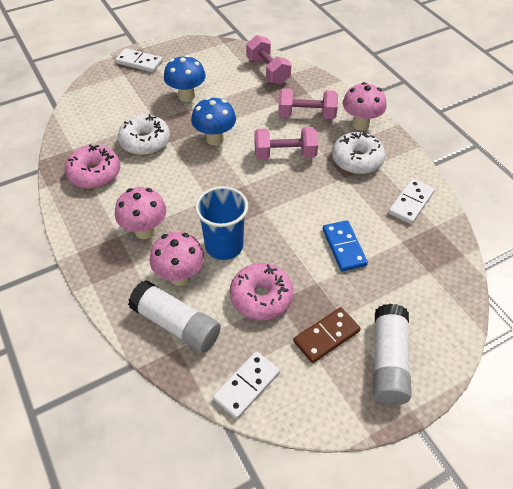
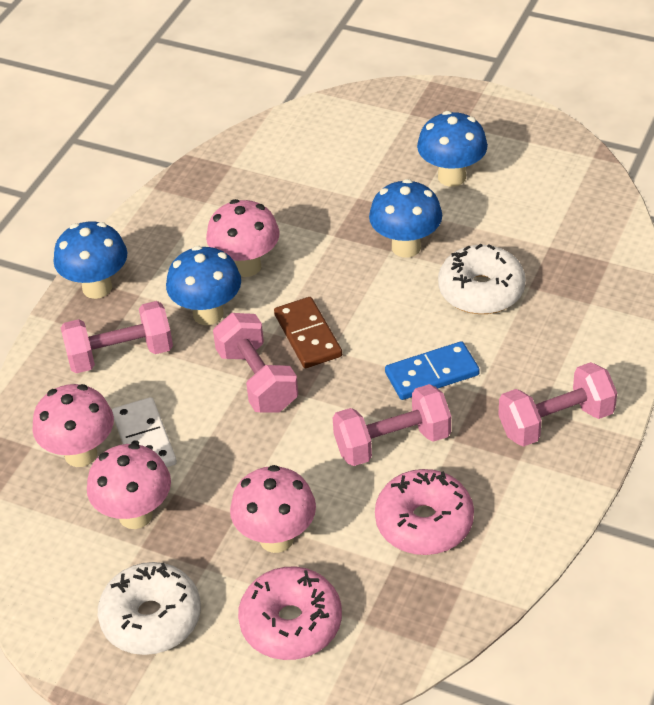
blue cup: 1 -> 0
blue mushroom: 2 -> 4
pink dumbbell: 3 -> 4
pink mushroom: 3 -> 4
white domino: 3 -> 1
white glue stick: 2 -> 0

